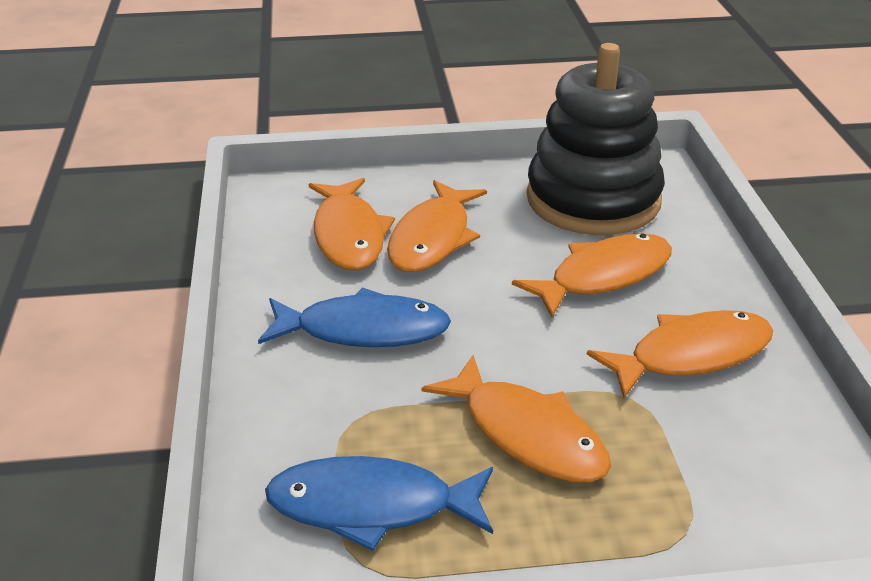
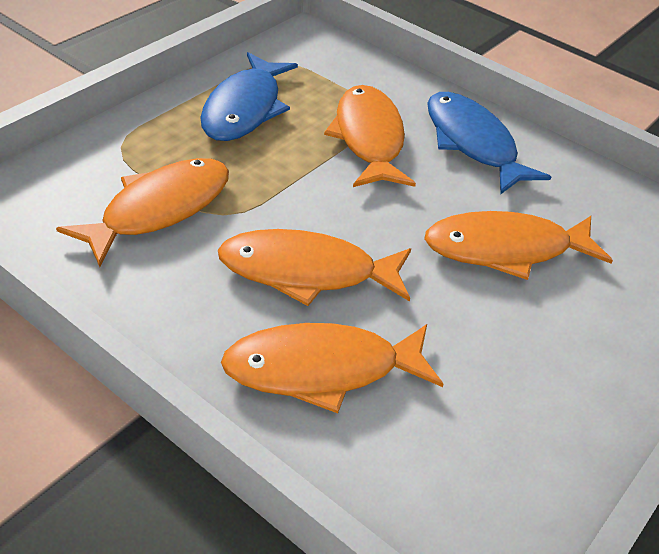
black stacking toy: 1 -> 0

